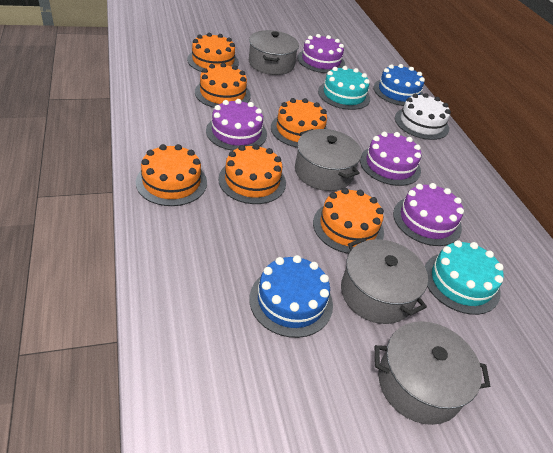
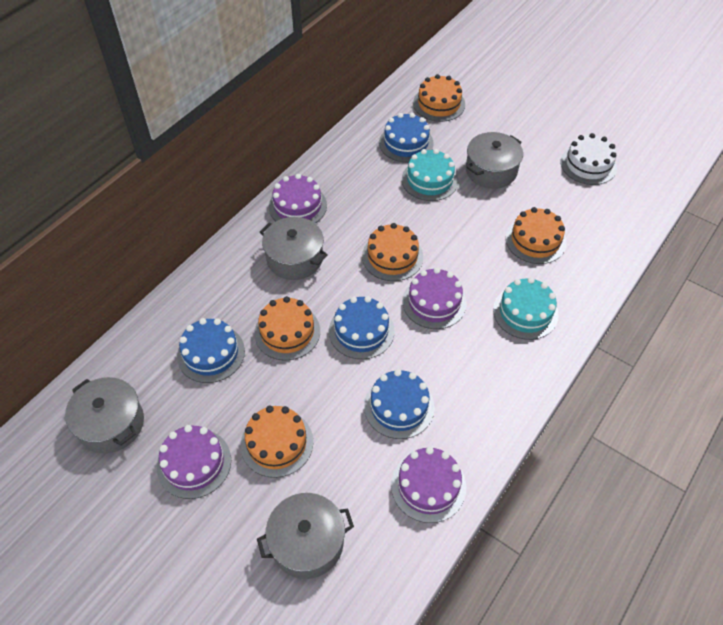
blue cake: 2 -> 4
orange cake: 6 -> 5

